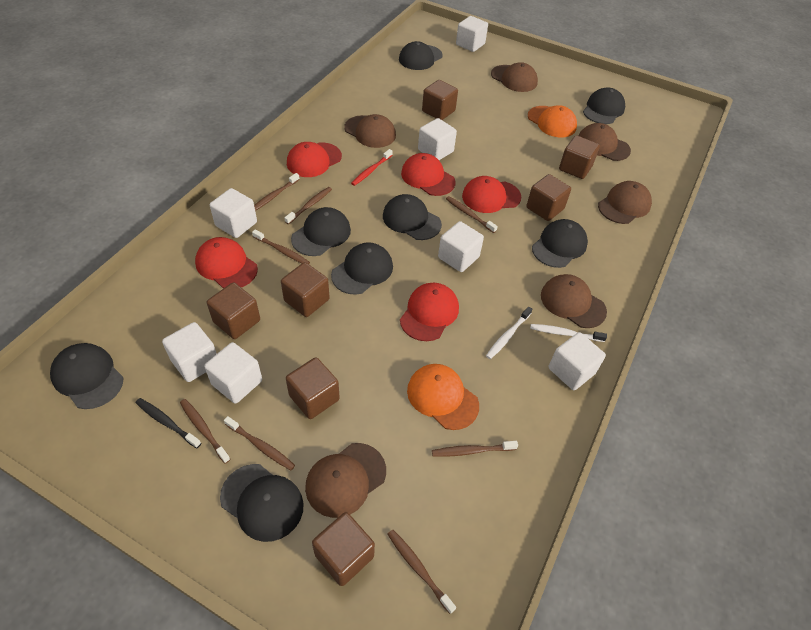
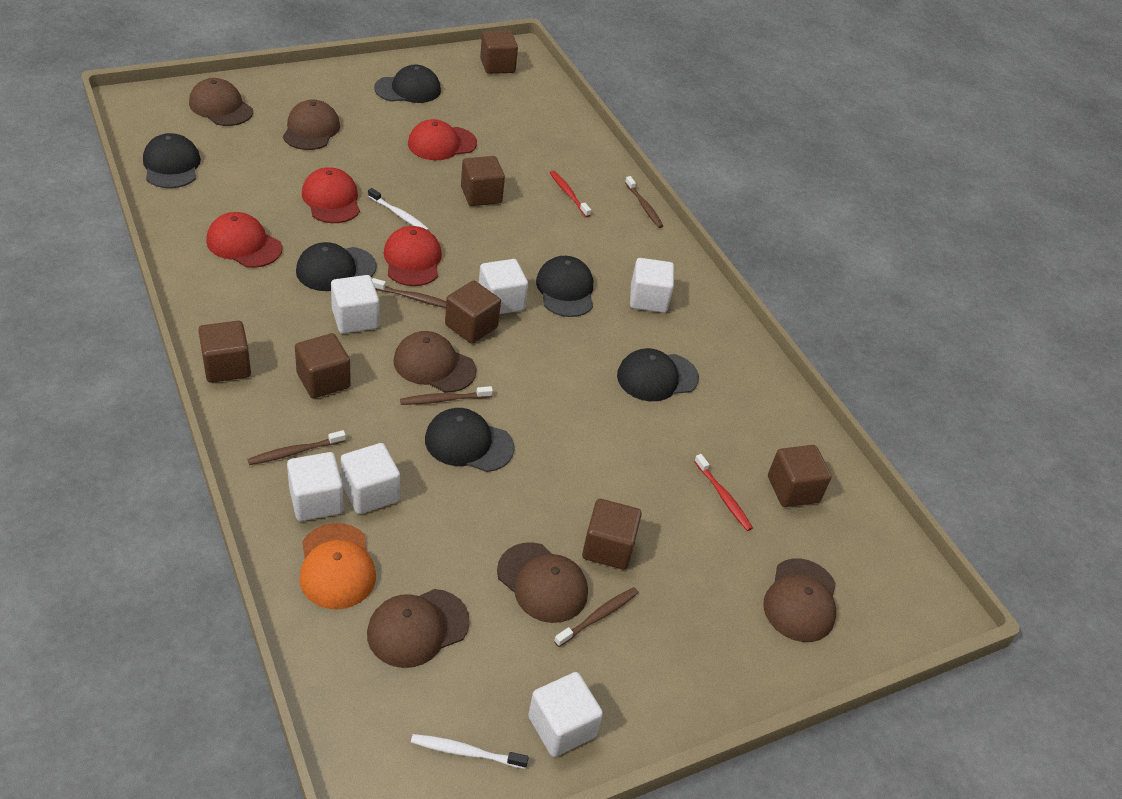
black cap: 8 -> 6
black toothbrush: 1 -> 0
brown toothbrush: 8 -> 5
orange cap: 2 -> 1
red cap: 5 -> 4
red toothbrush: 1 -> 2
white cube: 7 -> 6

